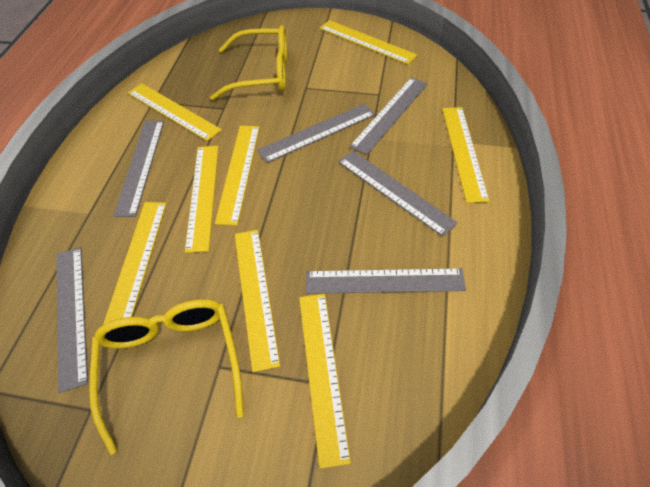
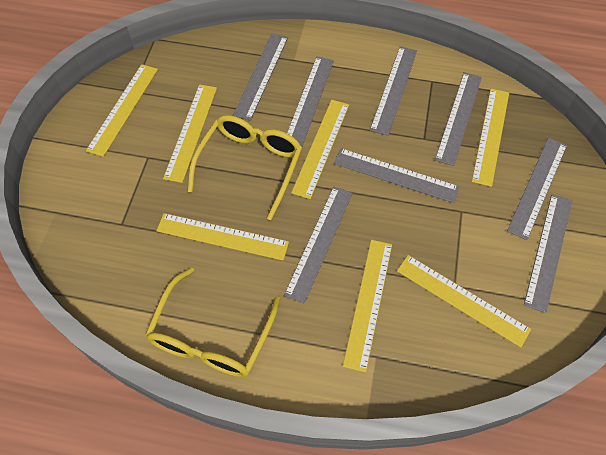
grey ruler: 6 -> 8
yellow ruler: 8 -> 7

